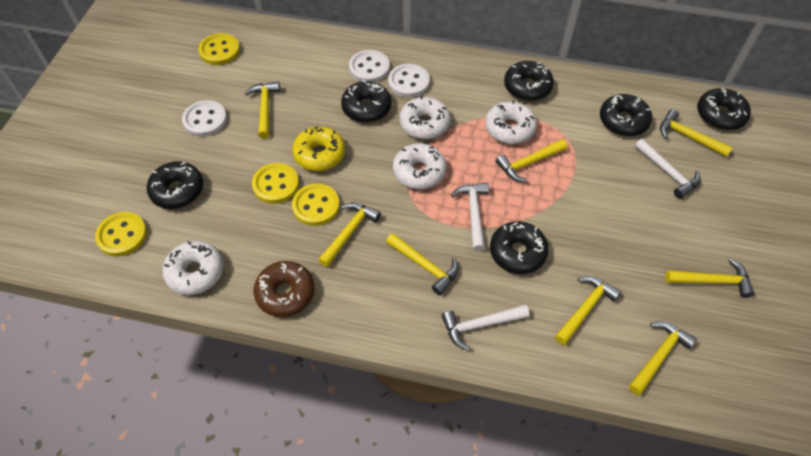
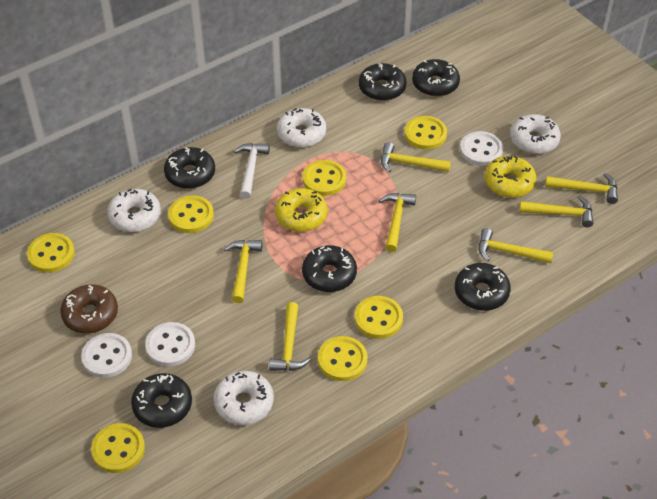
white hammer: 3 -> 1
yellow button: 4 -> 7
yellow donut: 1 -> 2
yellow hammer: 8 -> 7

